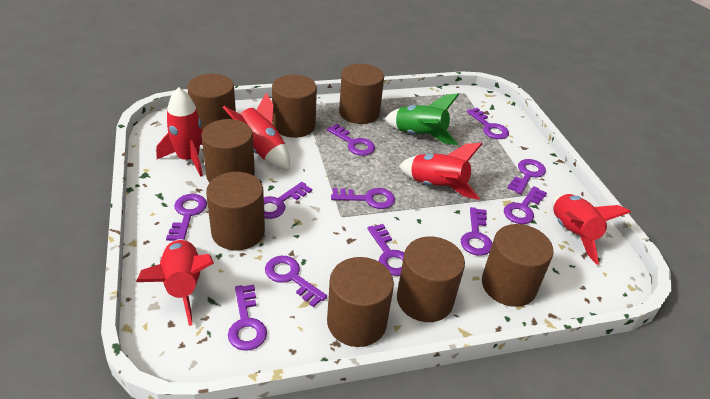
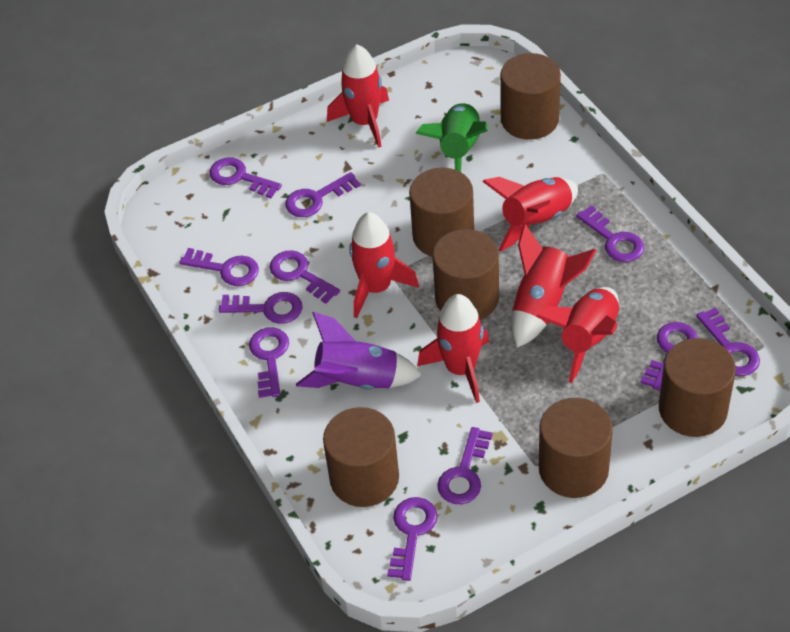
brown cylinder: 8 -> 6
purple rocket: 0 -> 1
red rocket: 5 -> 6

